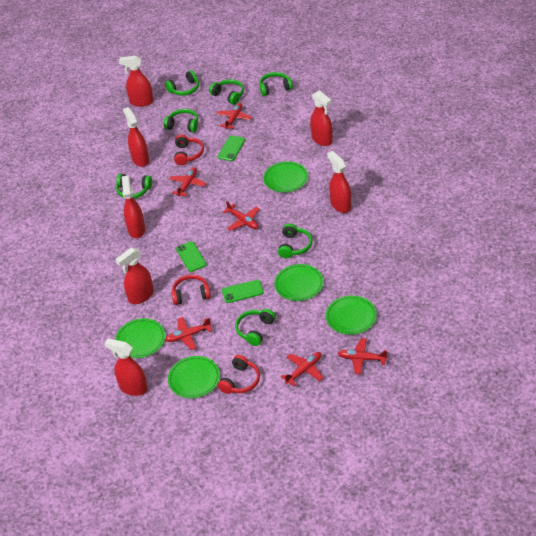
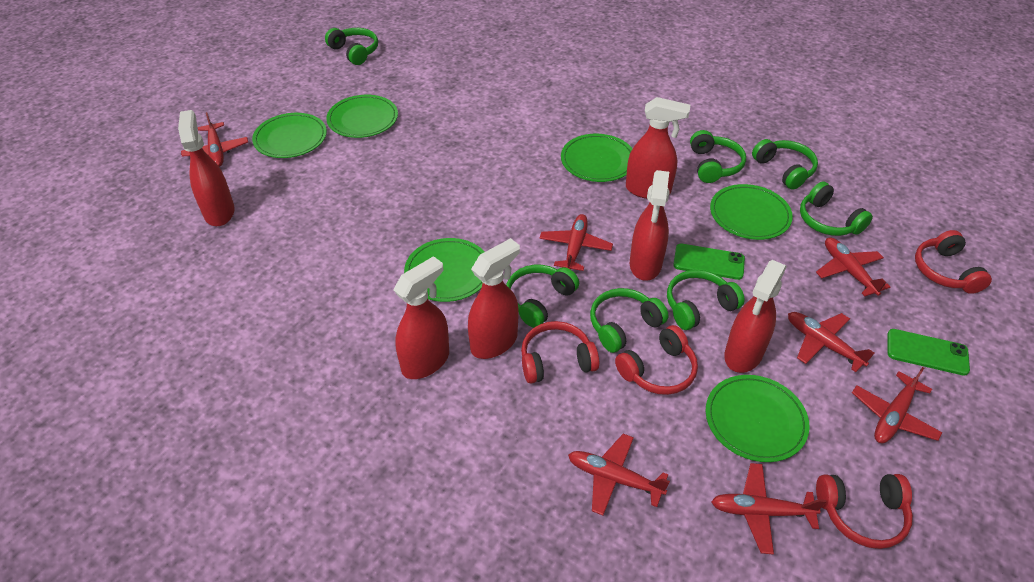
green phone: 3 -> 2
green plate: 5 -> 6
red headphones: 3 -> 4
red plane: 6 -> 7
red spray bottle: 7 -> 6

